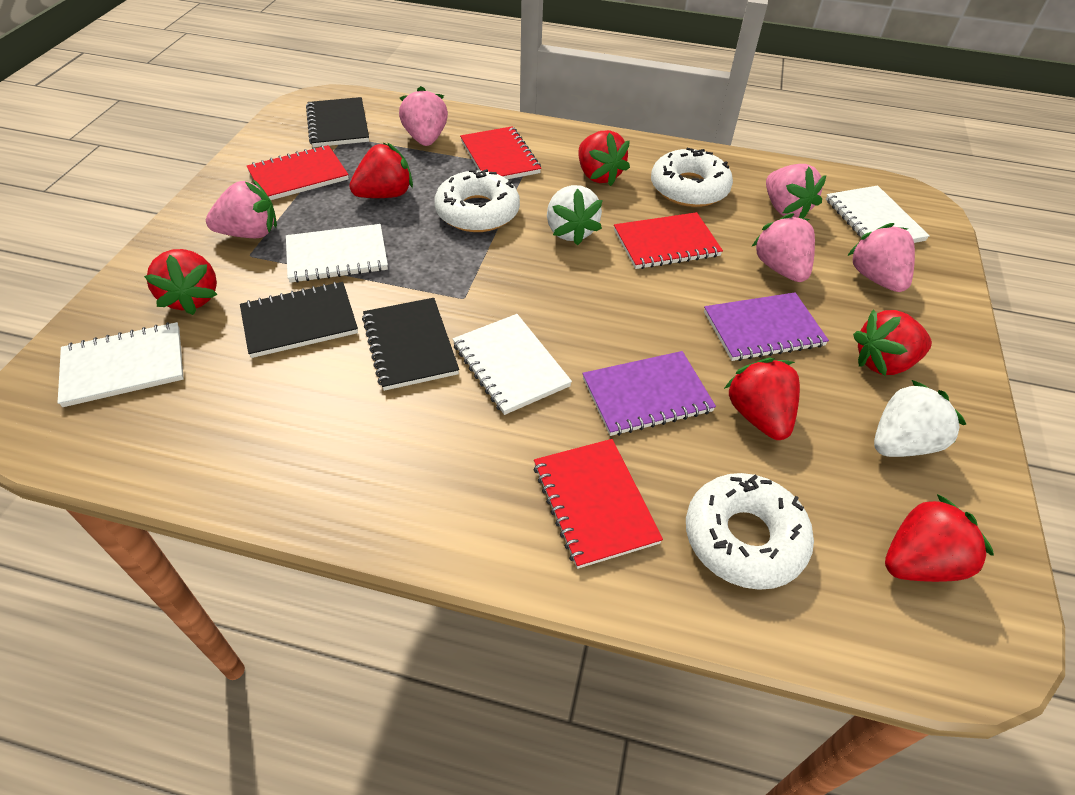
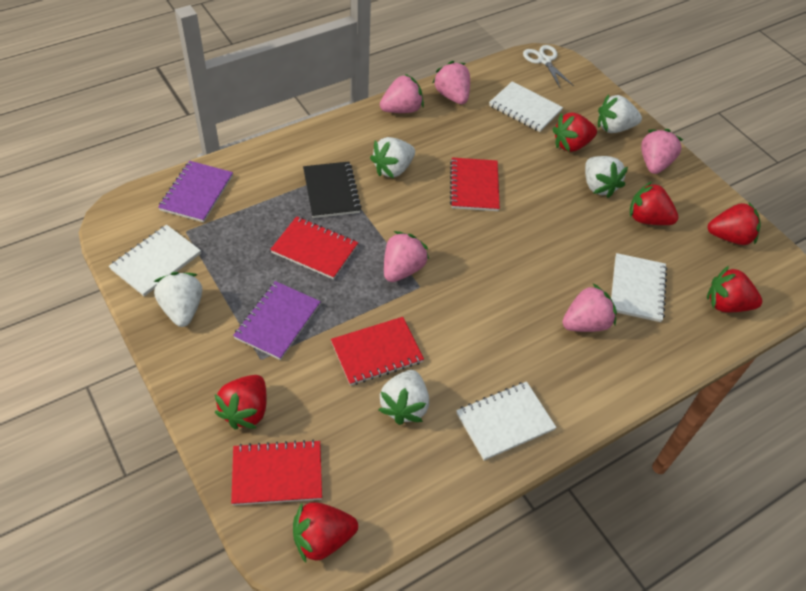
black notebook: 3 -> 1
white donut: 3 -> 0
white scissors: 0 -> 1
white strawberry: 2 -> 5

